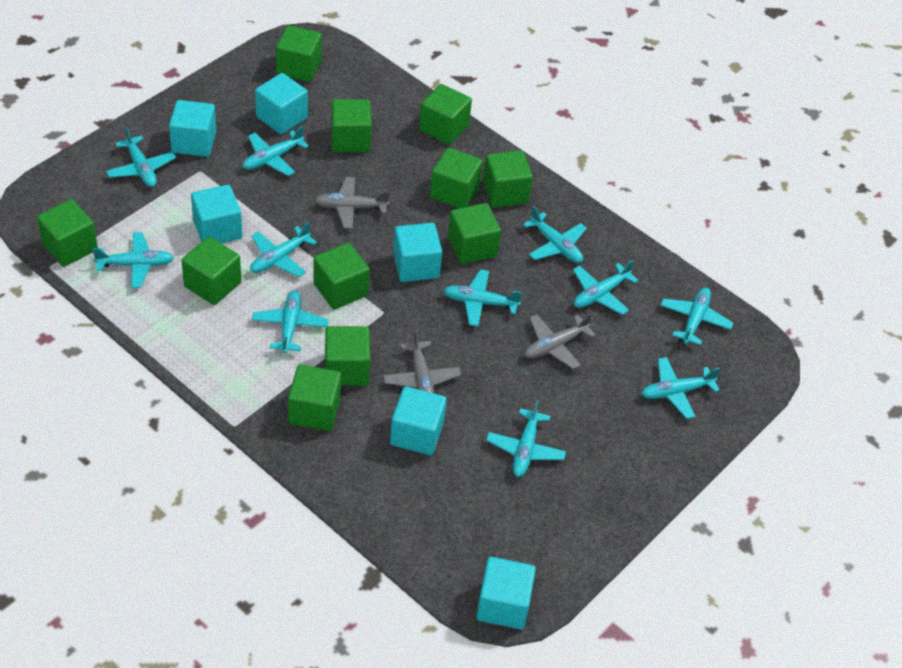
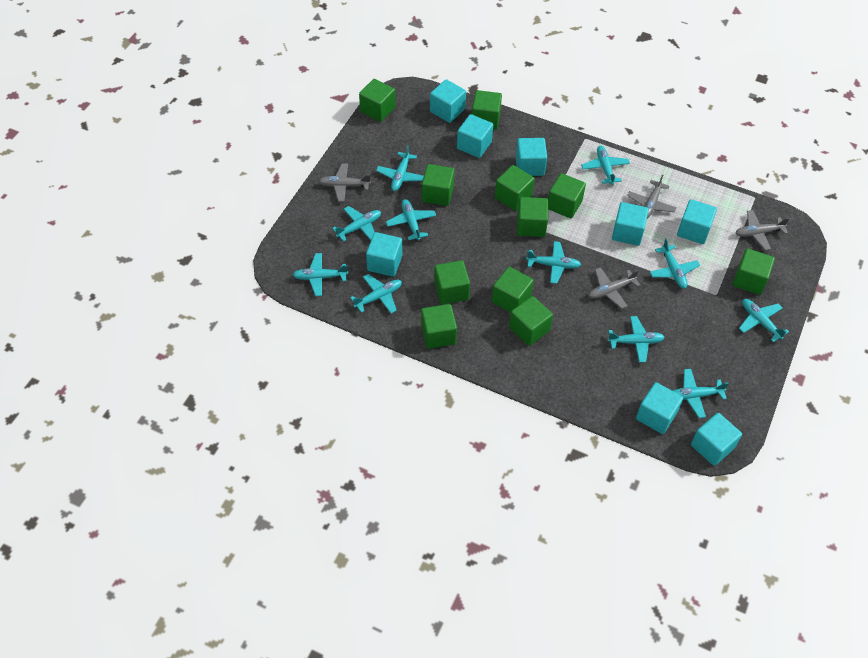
grey plane: 3 -> 4
turquoise cube: 6 -> 8

